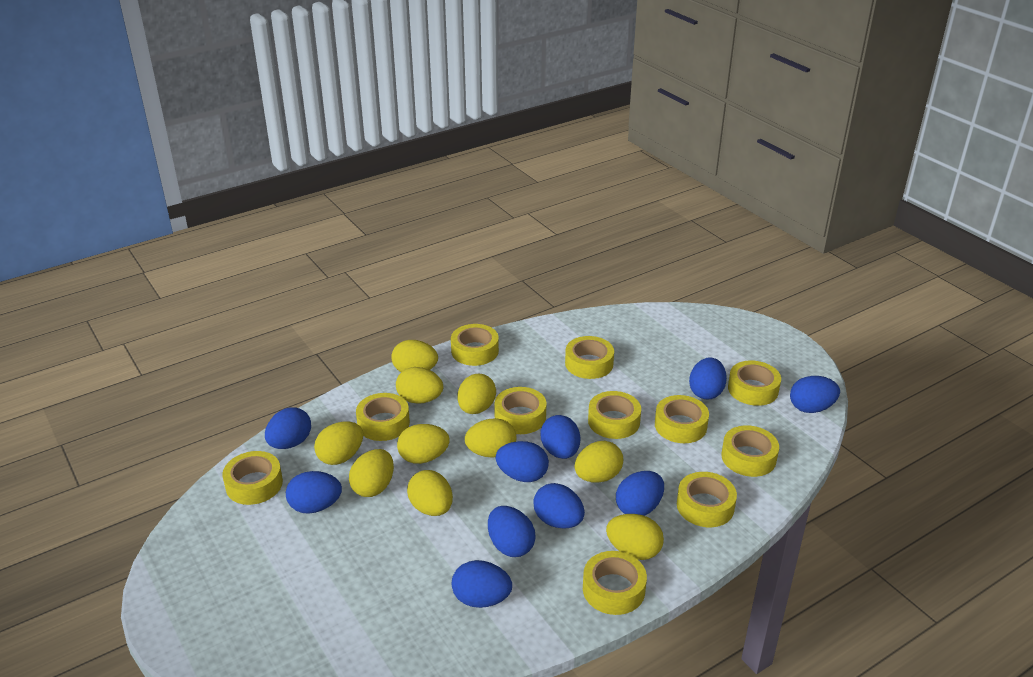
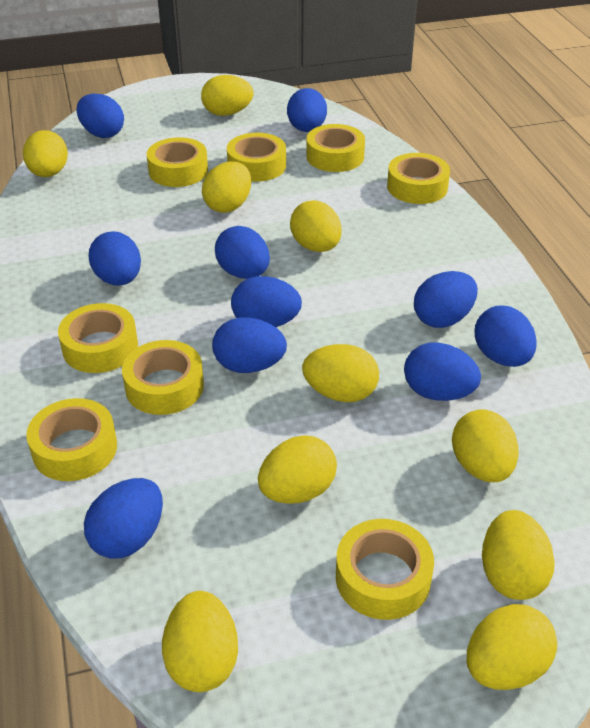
yellow tape: 11 -> 8

